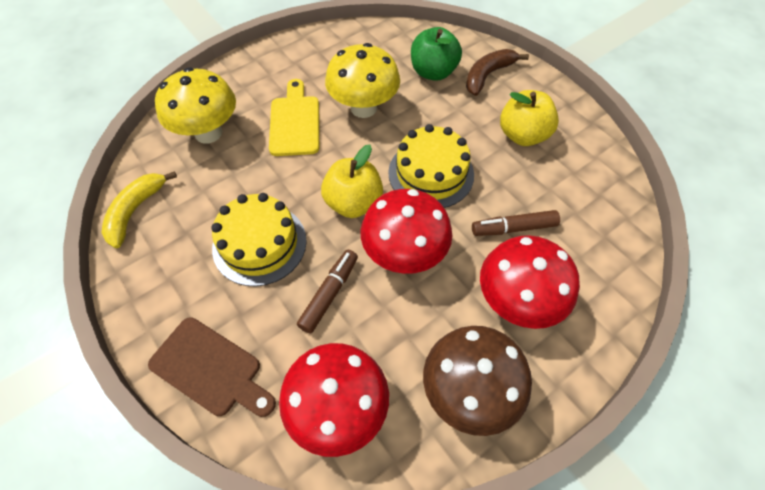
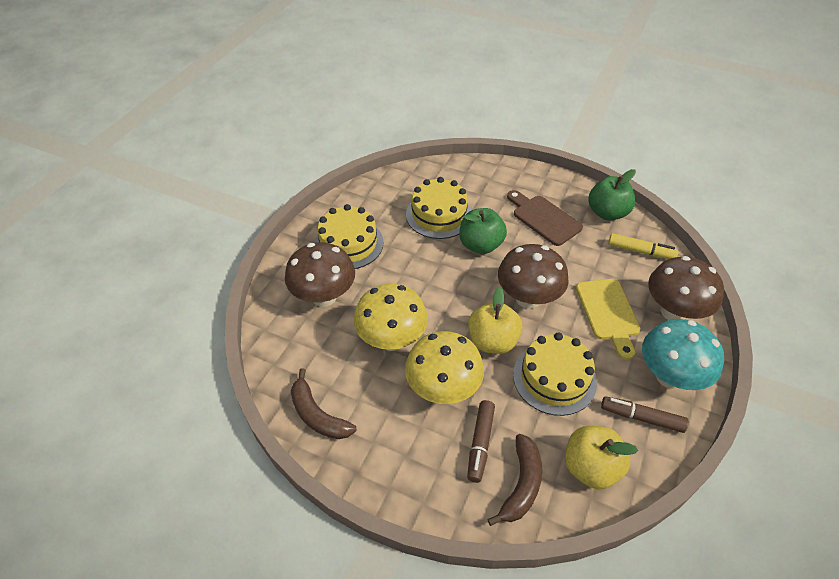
brown banana: 1 -> 2
brown mushroom: 1 -> 3
green apple: 1 -> 2
red mushroom: 3 -> 0
turquoise mushroom: 0 -> 1
yellow banana: 1 -> 0
yellow cake: 2 -> 3
yellow marker: 0 -> 1

